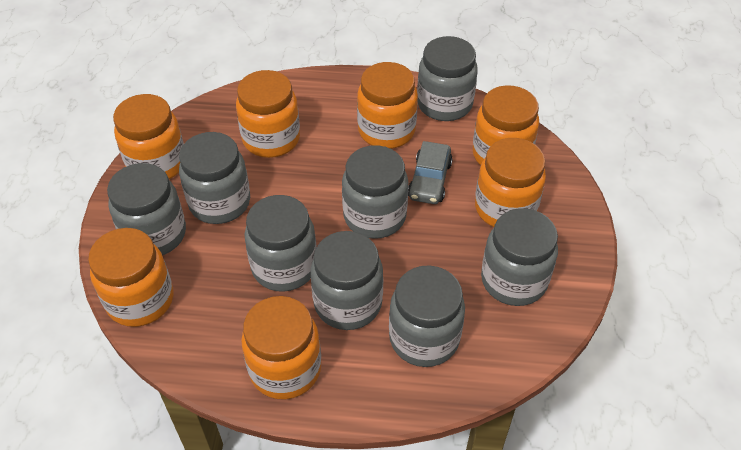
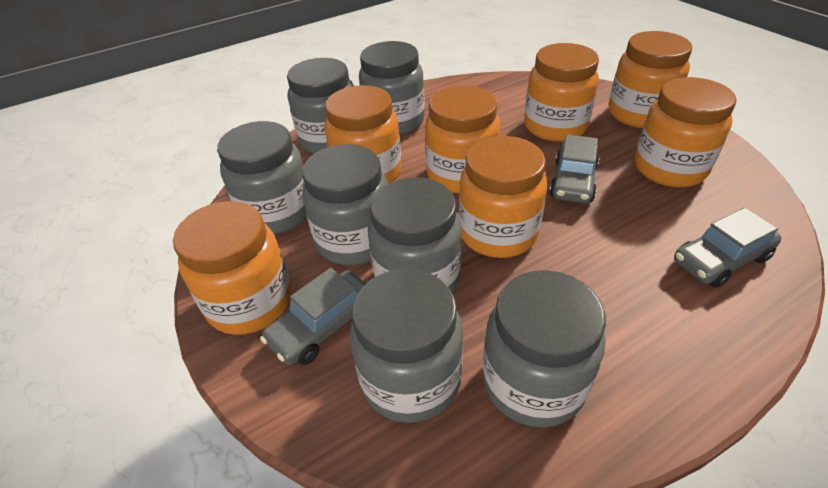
grey car: 1 -> 3
grey jar: 8 -> 7

